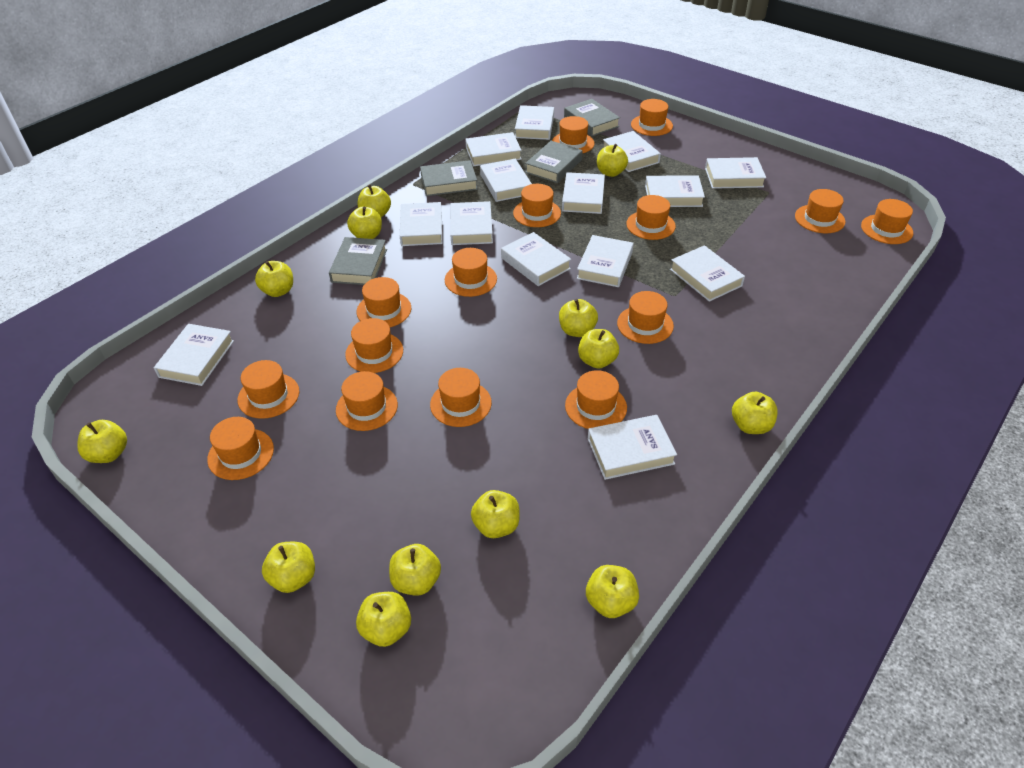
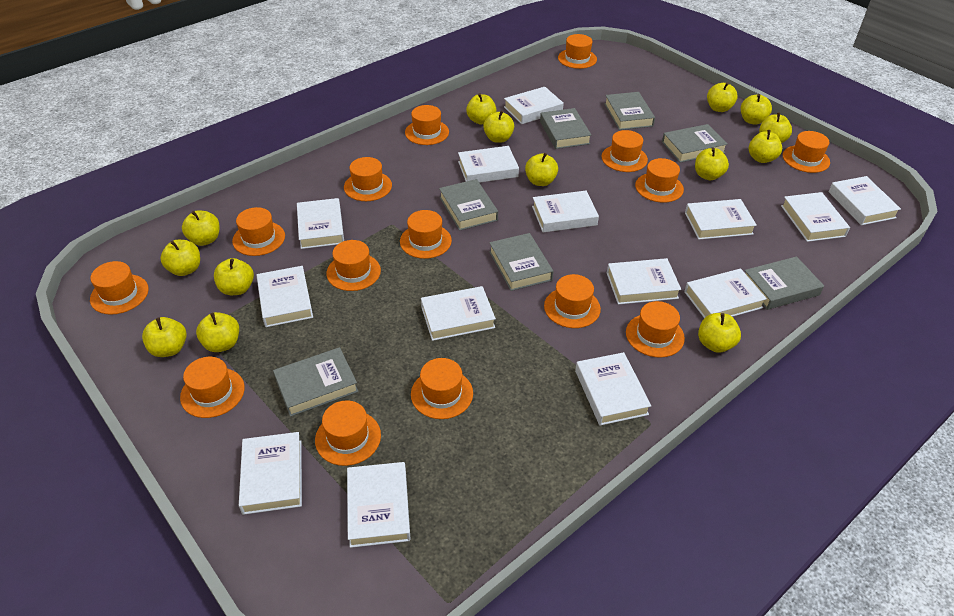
grey book: 4 -> 7
yellow apple: 13 -> 14

